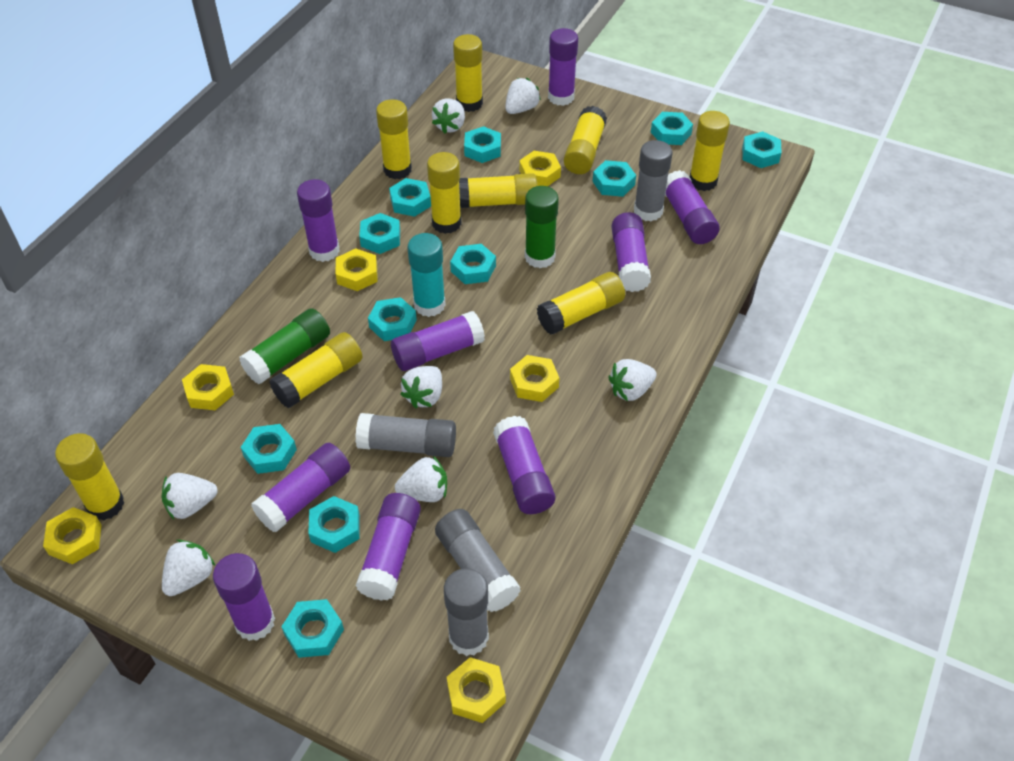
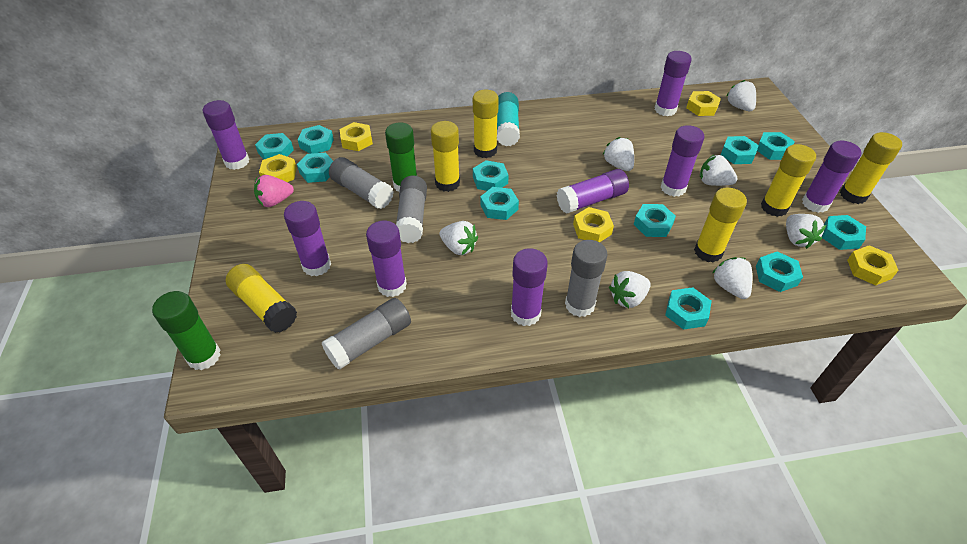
pink strawberry: 0 -> 1
purple glue stick: 9 -> 8
yellow glue stick: 9 -> 6
yellow nut: 6 -> 5

